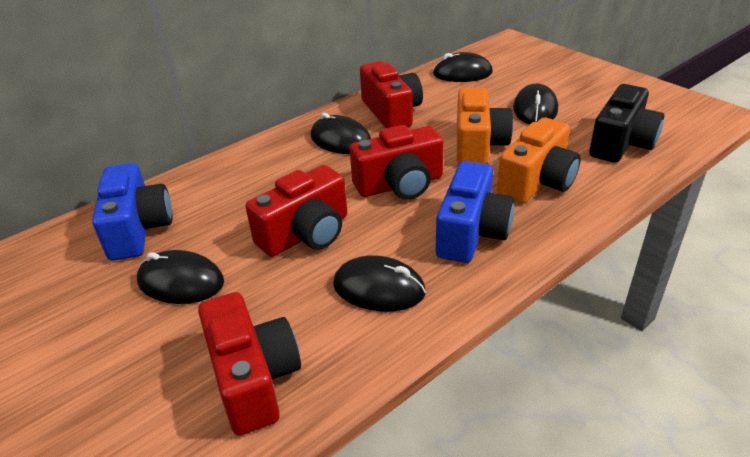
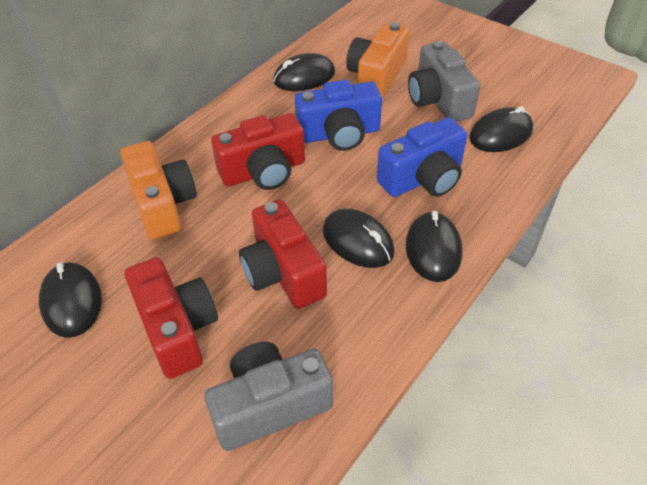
black camera: 1 -> 0
grey camera: 0 -> 2
red camera: 4 -> 3

